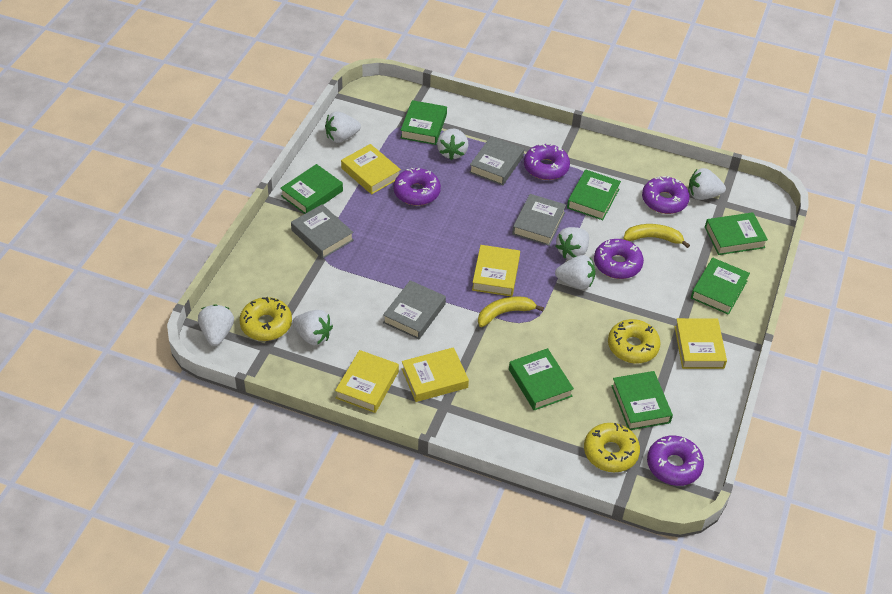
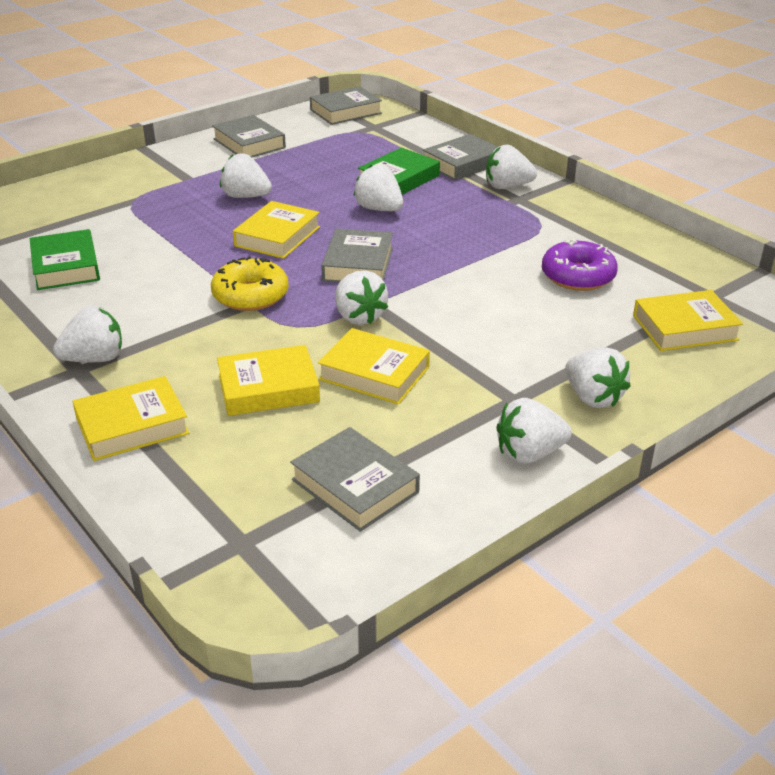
green book: 7 -> 2
grey book: 4 -> 5
purple donut: 5 -> 1
yellow banana: 2 -> 0
yellow donut: 3 -> 1

